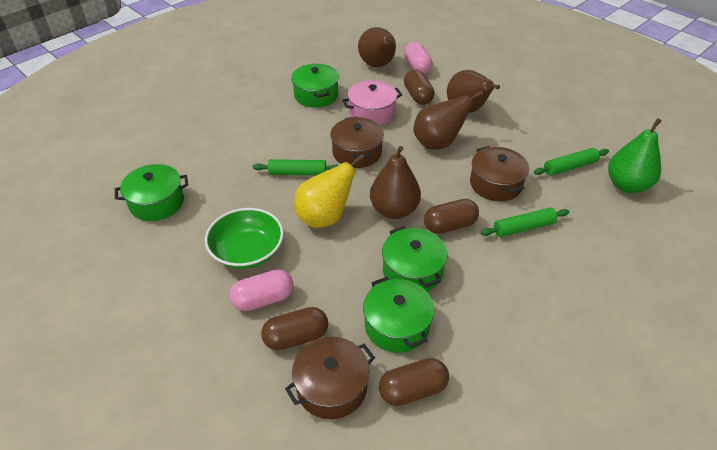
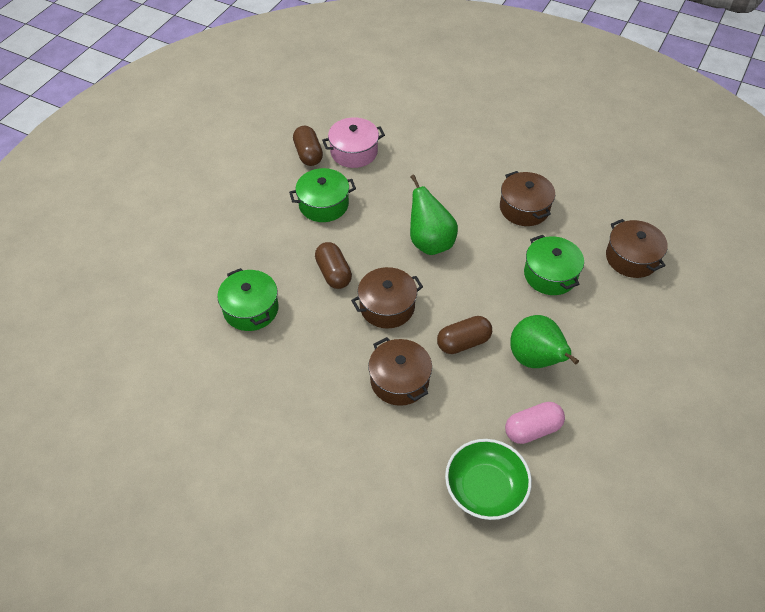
brown capsule: 4 -> 3
brown pear: 4 -> 0
brown pot: 3 -> 4
green pear: 1 -> 2
green pot: 4 -> 3
green rolling pin: 3 -> 0
pink capsule: 2 -> 1
yellow pear: 1 -> 0

